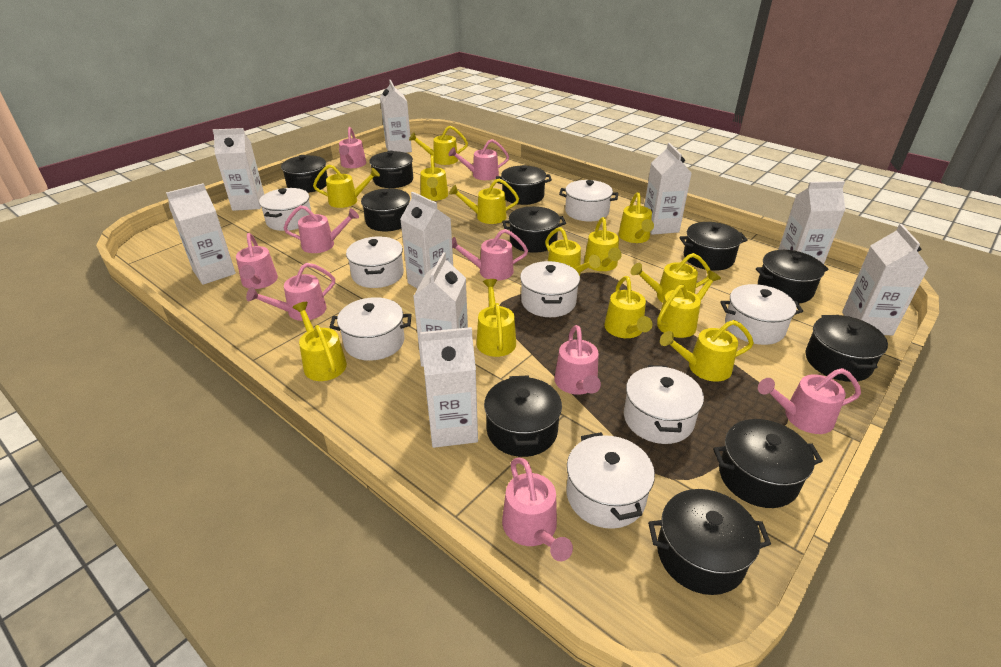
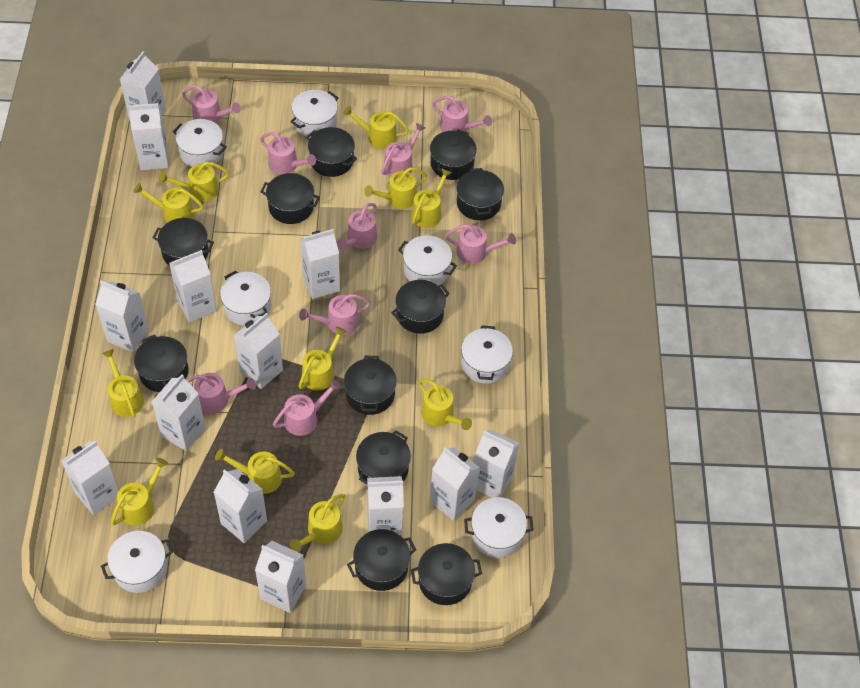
white carton: 9 -> 13
white pot: 8 -> 7
yellow watering can: 13 -> 11

